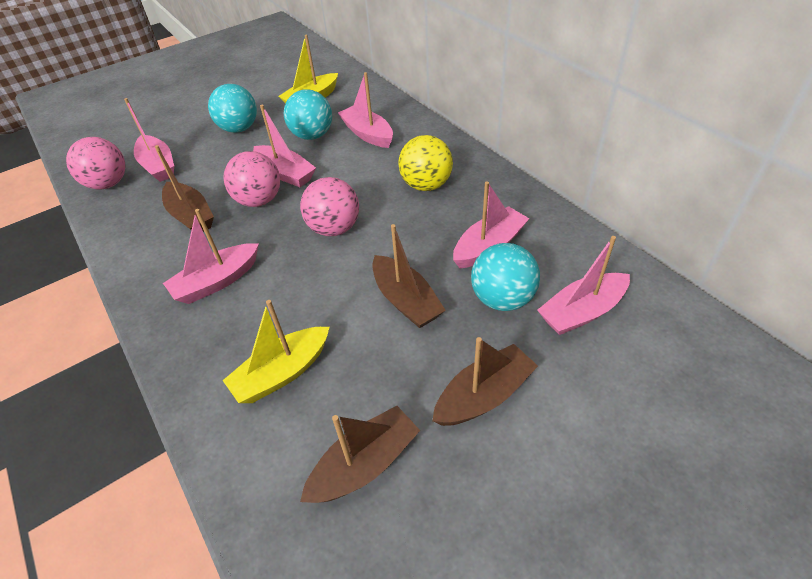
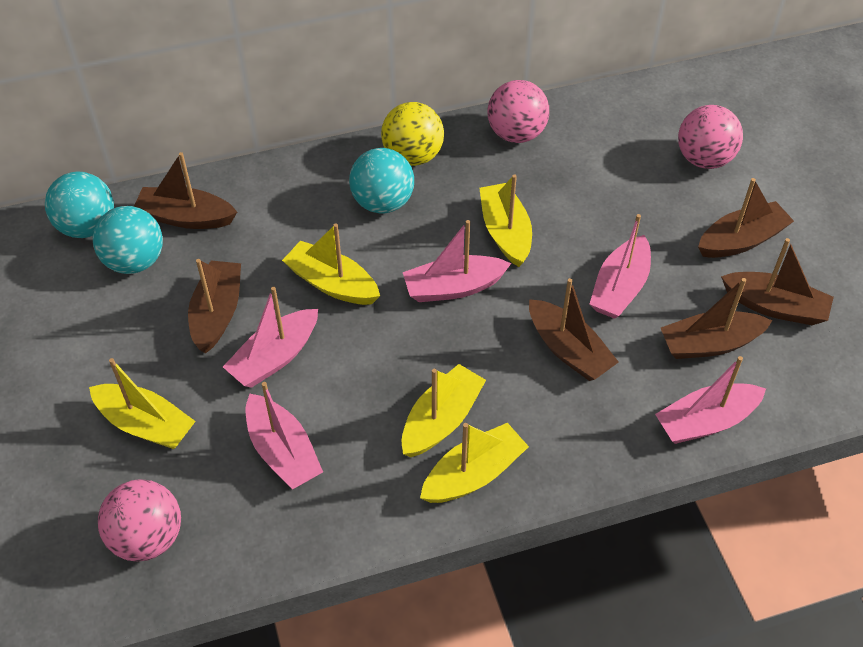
brown boat: 4 -> 6
pink boat: 6 -> 5
yellow boat: 2 -> 5

